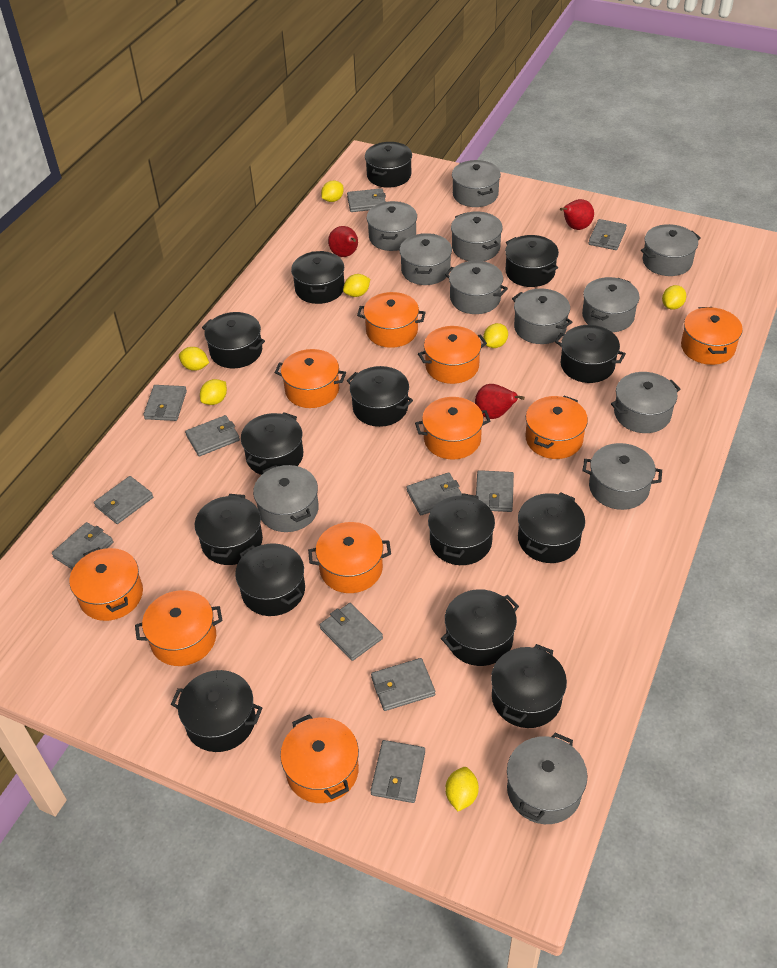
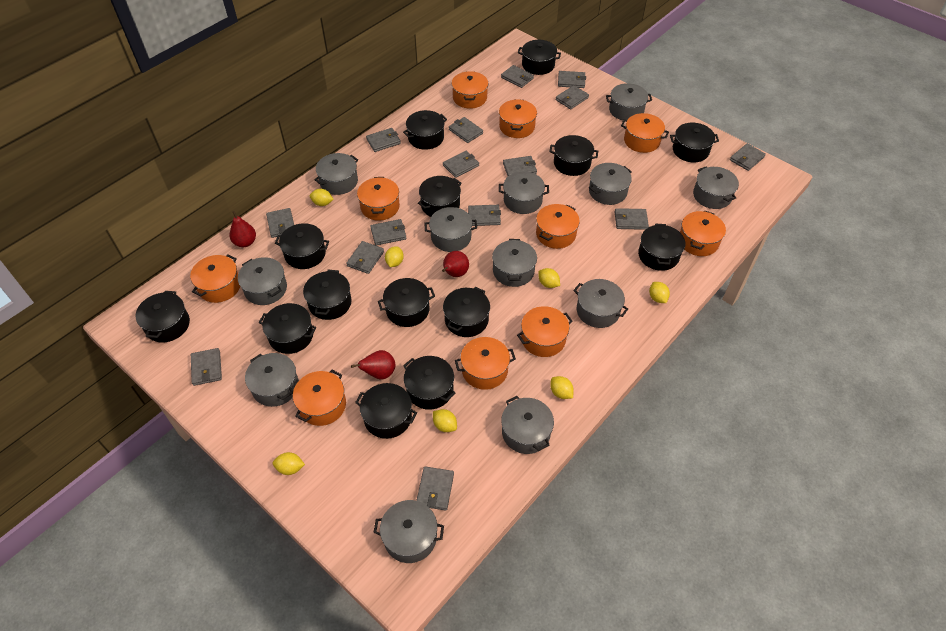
grey wallet: 11 -> 15

